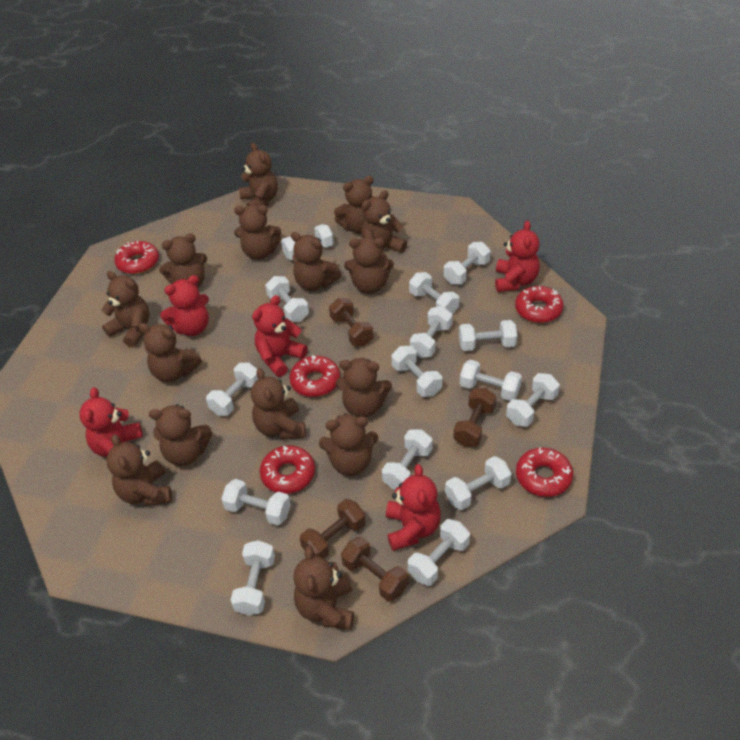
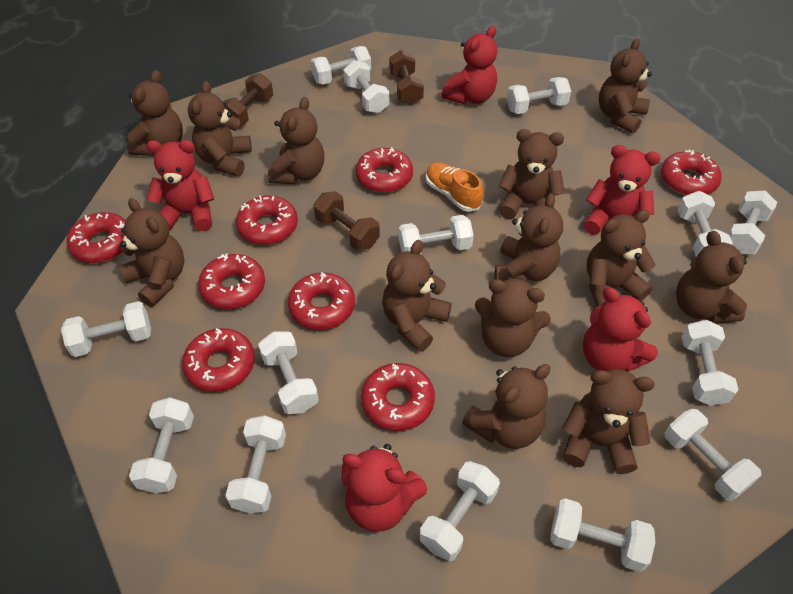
brown dumbbell: 4 -> 3
brown teddy bear: 15 -> 13
orange shoe: 0 -> 1
red donut: 5 -> 8
white dumbbell: 15 -> 14

